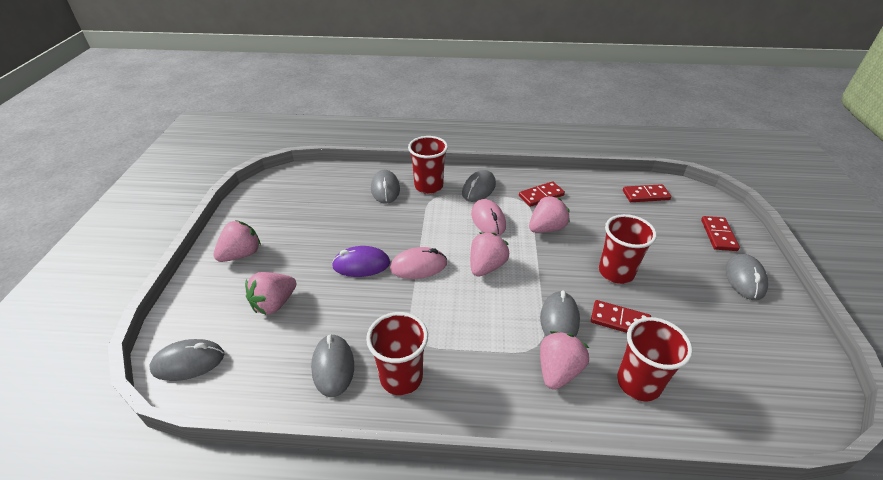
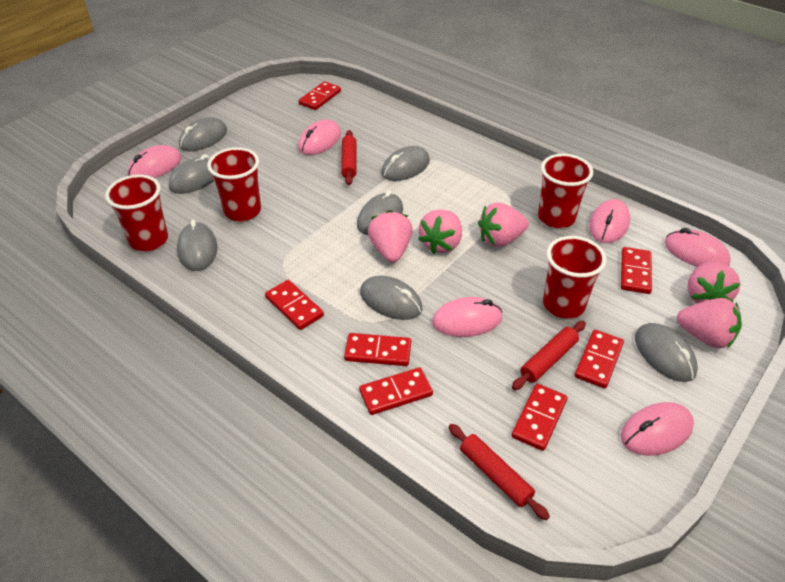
grey mouse: 6 -> 7
pink mouse: 2 -> 6
purple mouse: 1 -> 0
red domino: 4 -> 7
red rolling pin: 0 -> 3

